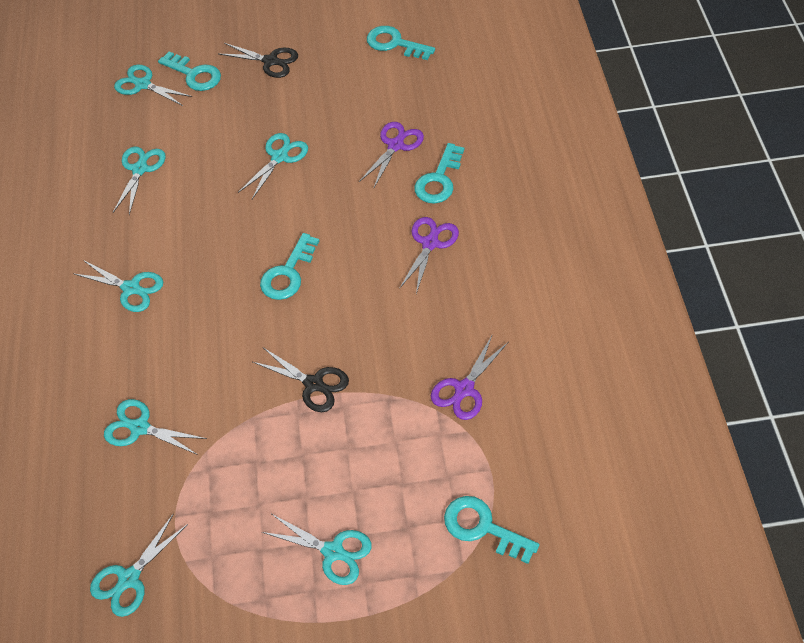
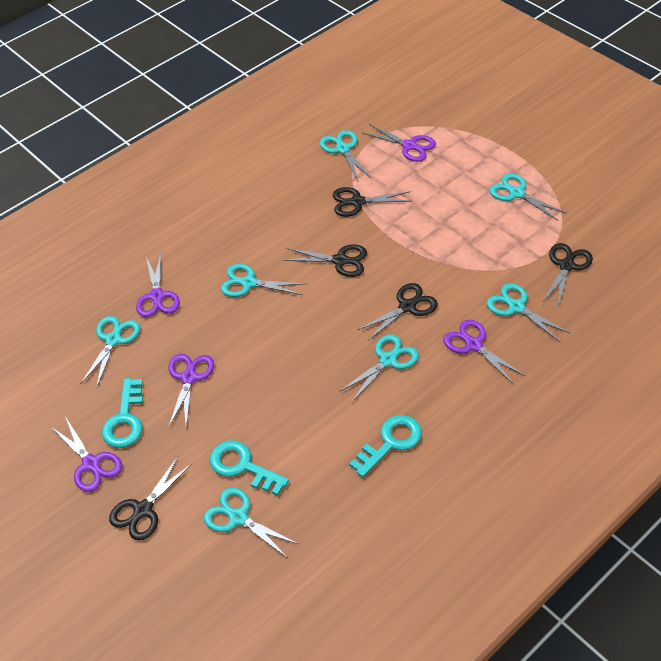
black scissors: 2 -> 5
purple scissors: 3 -> 5
turquoise key: 5 -> 3

